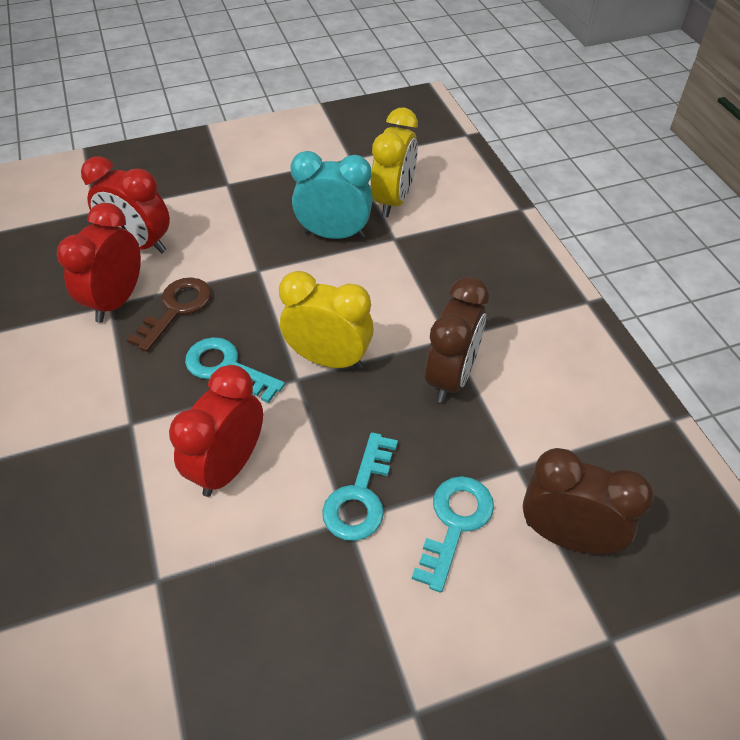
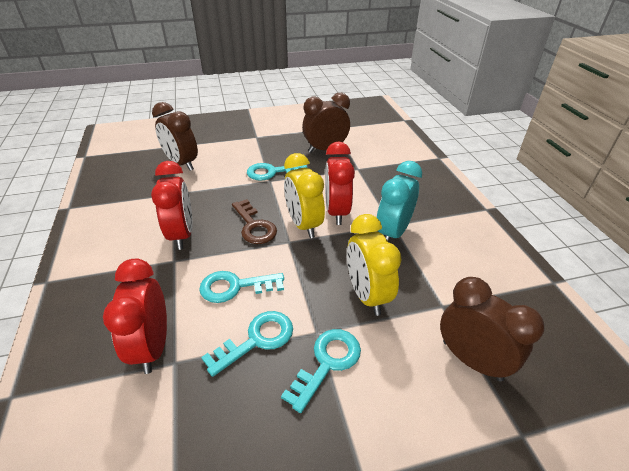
brown clock: 2 -> 3
turquoise key: 3 -> 4

